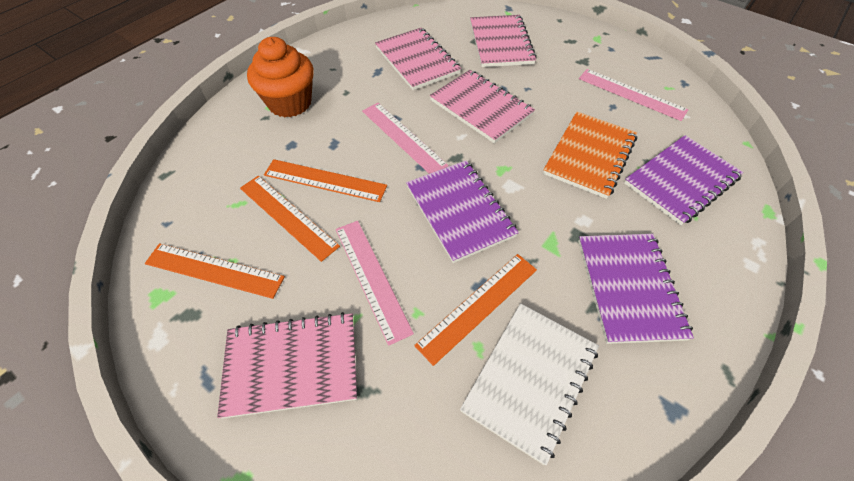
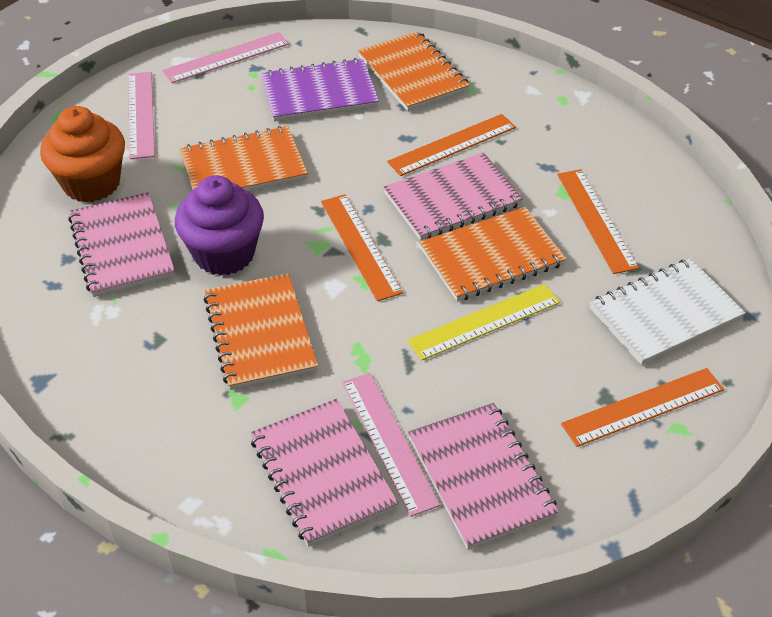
orange notebook: 1 -> 4
purple cupcake: 0 -> 1
purple notebook: 3 -> 1
yellow ruler: 0 -> 1

